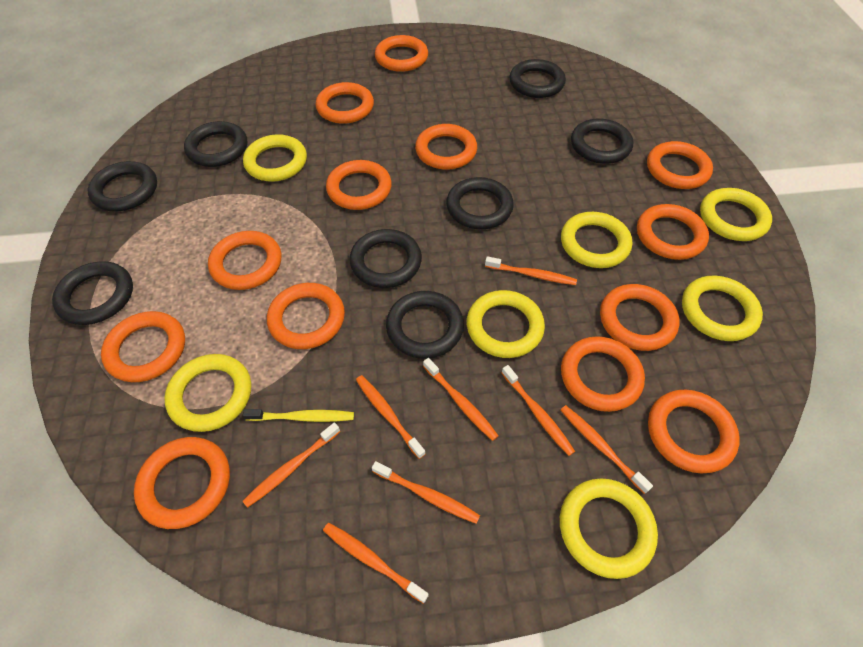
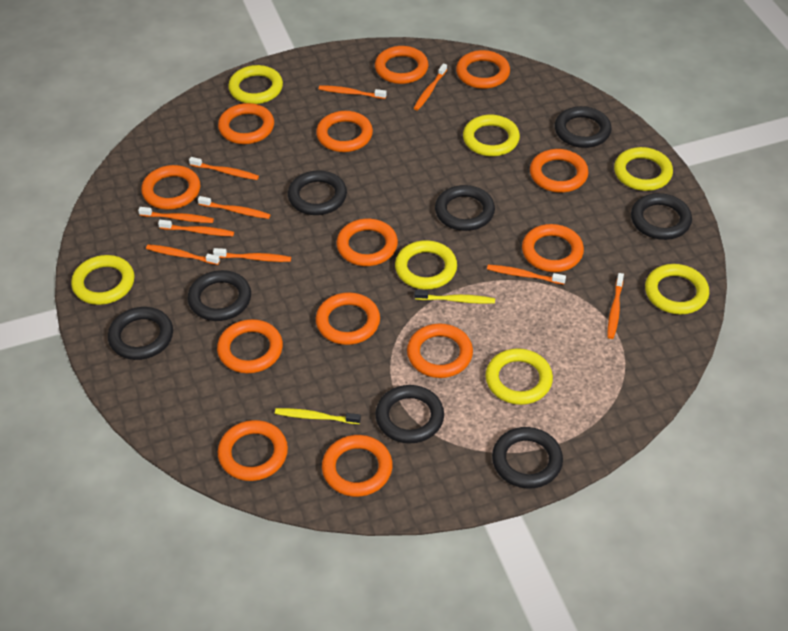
orange toothbrush: 8 -> 10
yellow toothbrush: 1 -> 2

